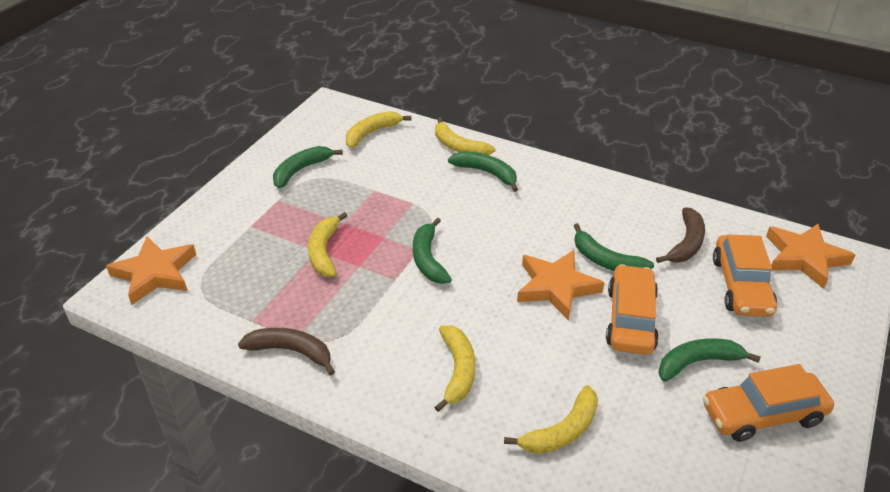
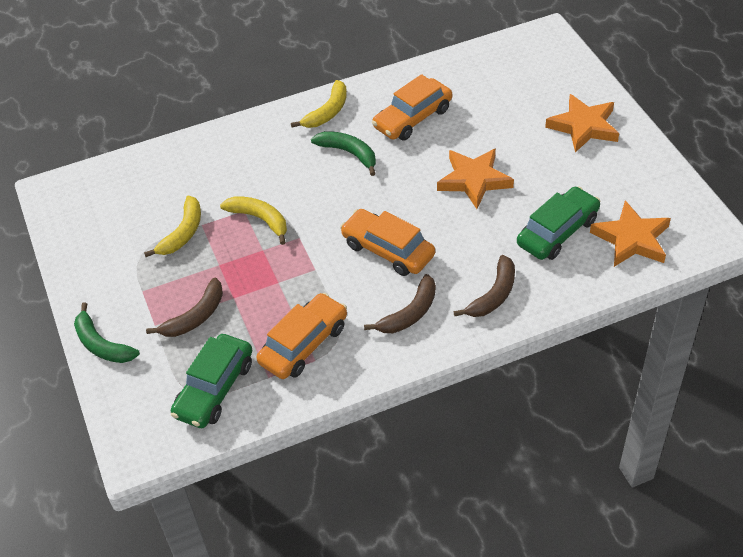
brown banana: 2 -> 3
green banana: 5 -> 2
green car: 0 -> 2
yellow banana: 5 -> 3

